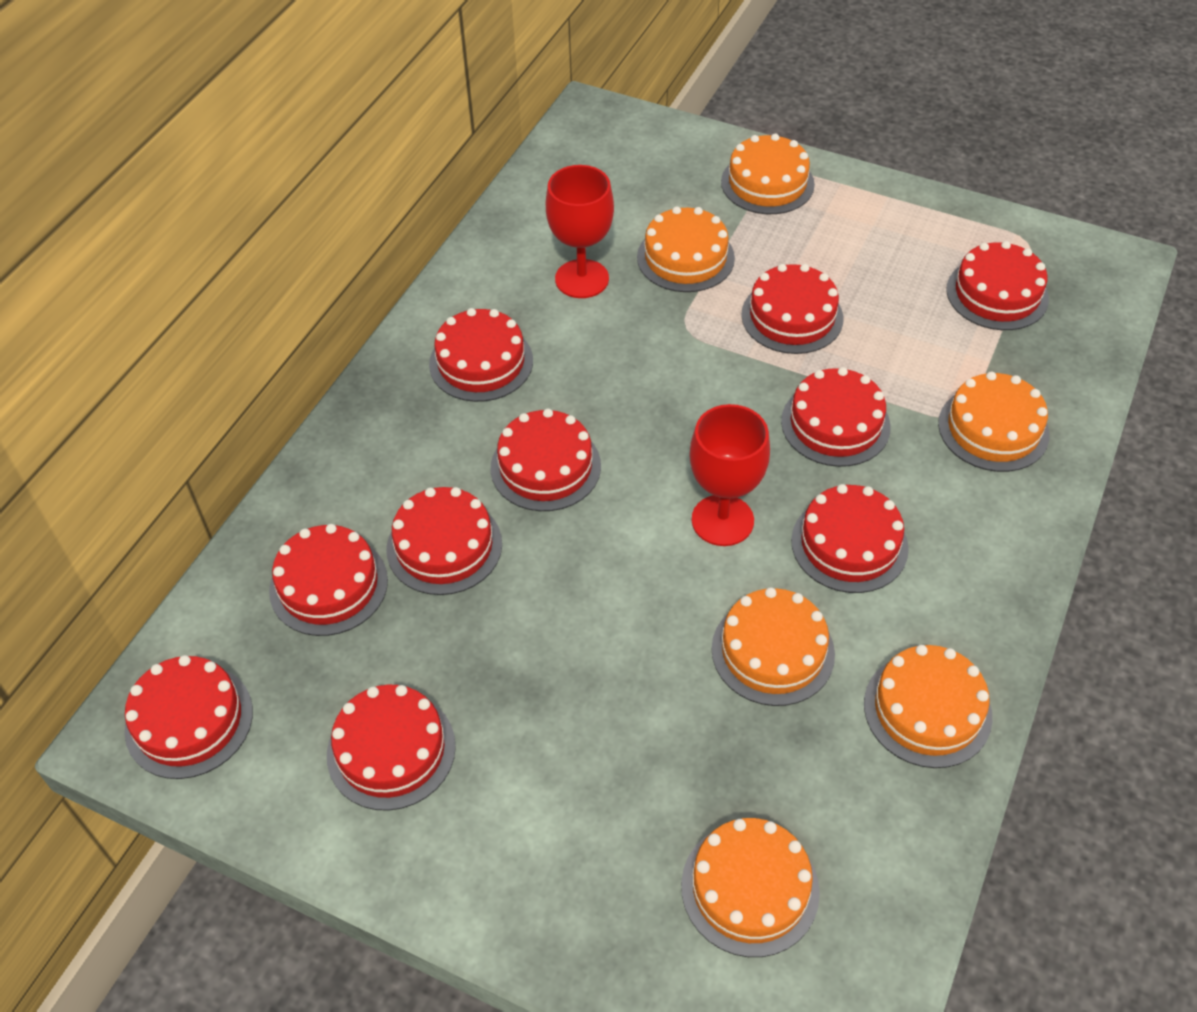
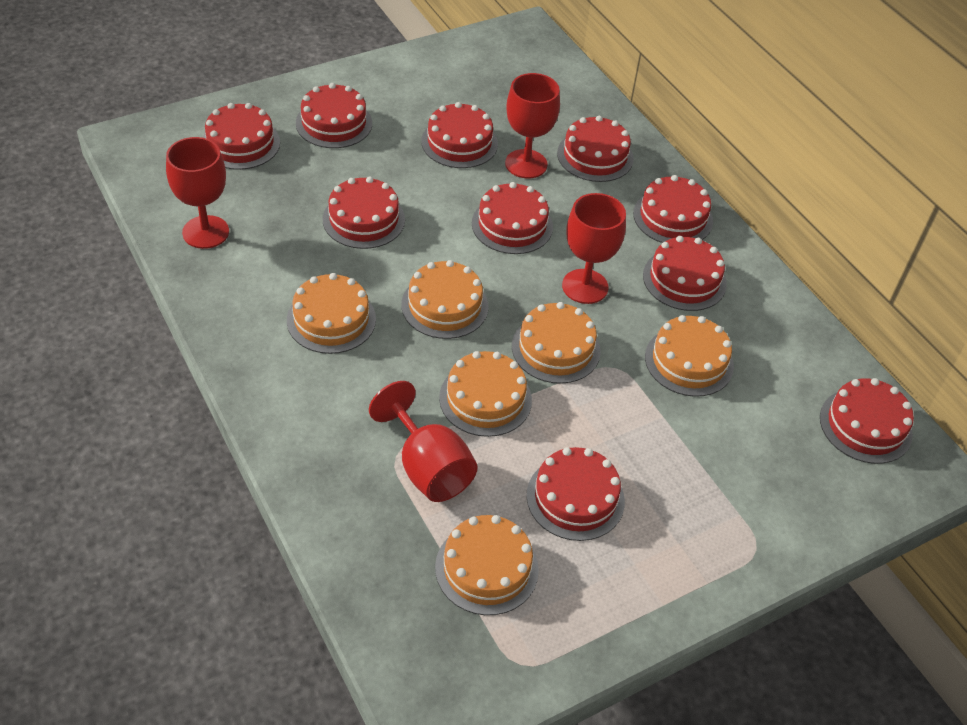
red goblet: 2 -> 4

